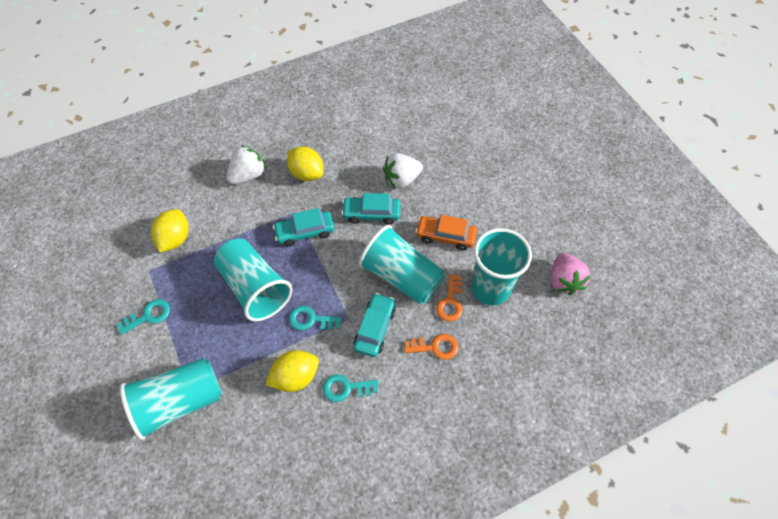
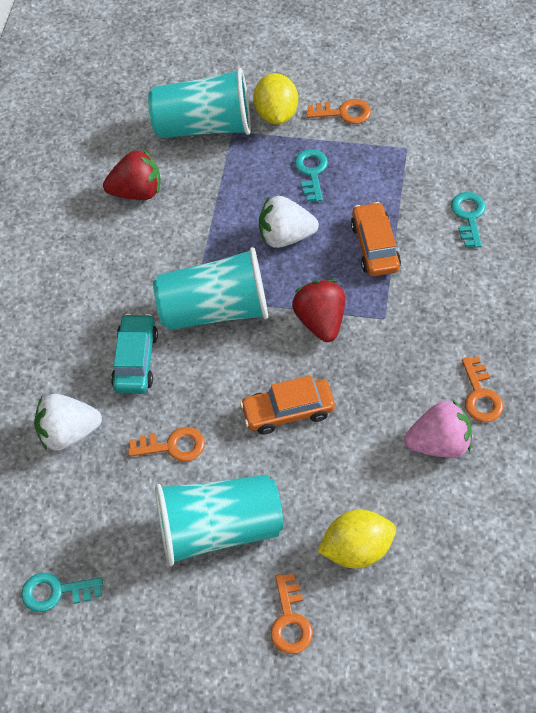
orange car: 1 -> 2
orange key: 2 -> 4
red strawberry: 0 -> 2
turquoise car: 3 -> 1
turquoise cup: 4 -> 3
yellow lemon: 3 -> 2

